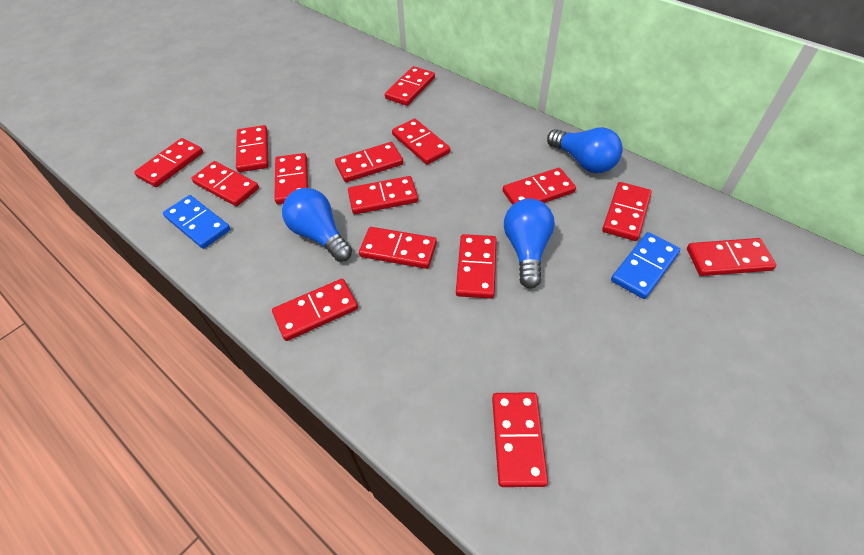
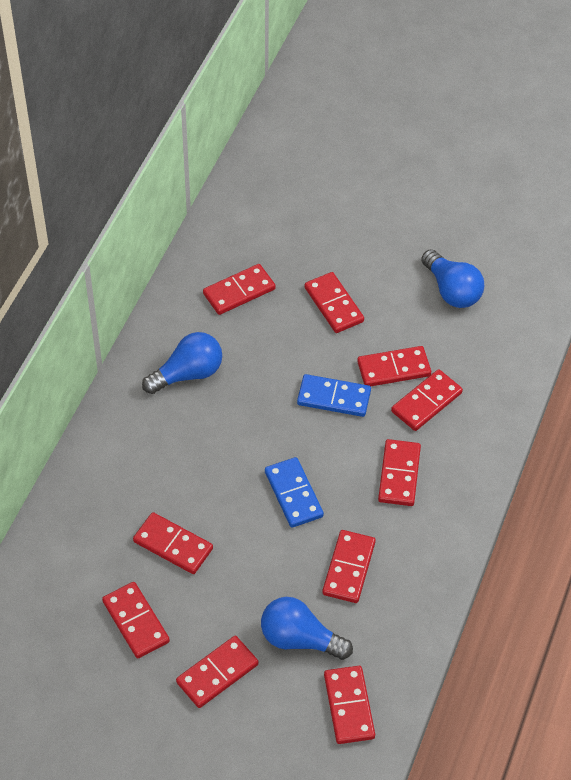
red domino: 15 -> 10

